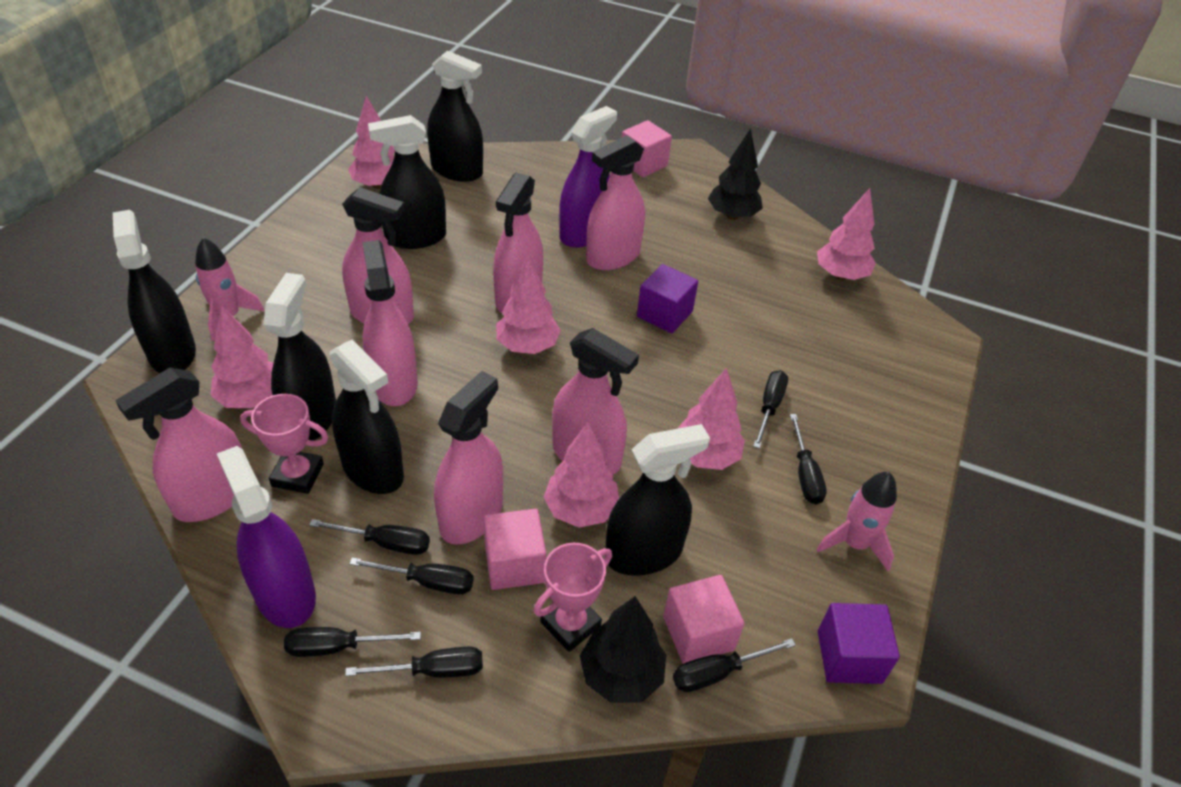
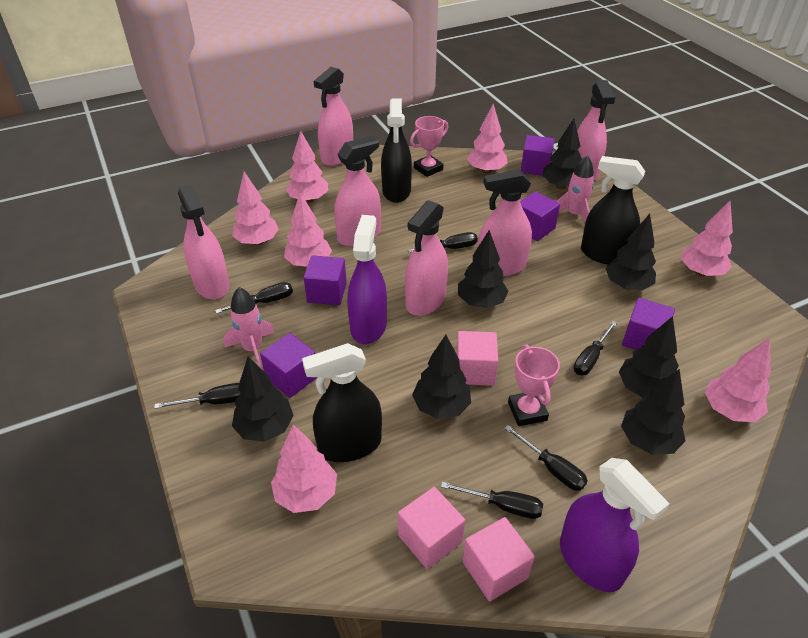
black screwdriver: 7 -> 6
black spray bottle: 6 -> 3
black tree: 2 -> 7
pink spray bottle: 7 -> 6
pink tree: 6 -> 7
purple cube: 2 -> 5

